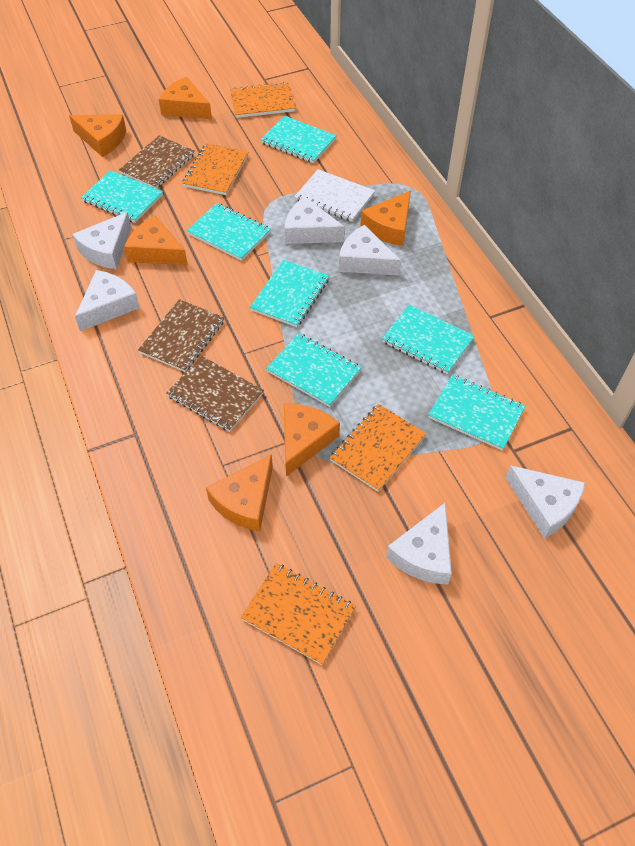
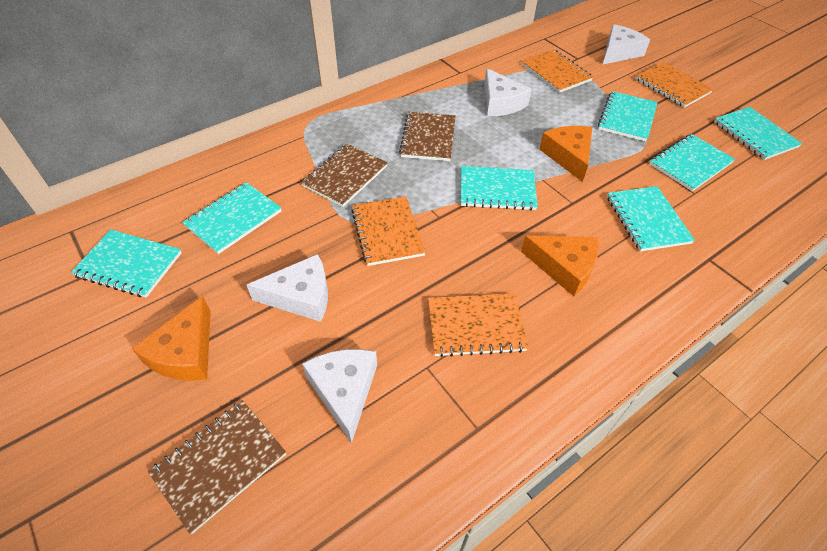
orange cheese: 6 -> 3
white cheese: 6 -> 4
white notebook: 1 -> 0

